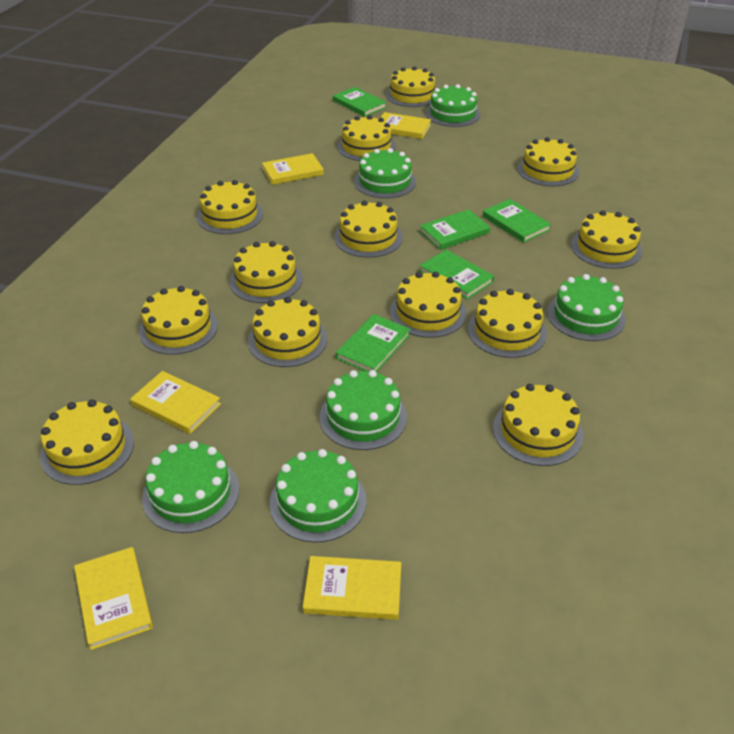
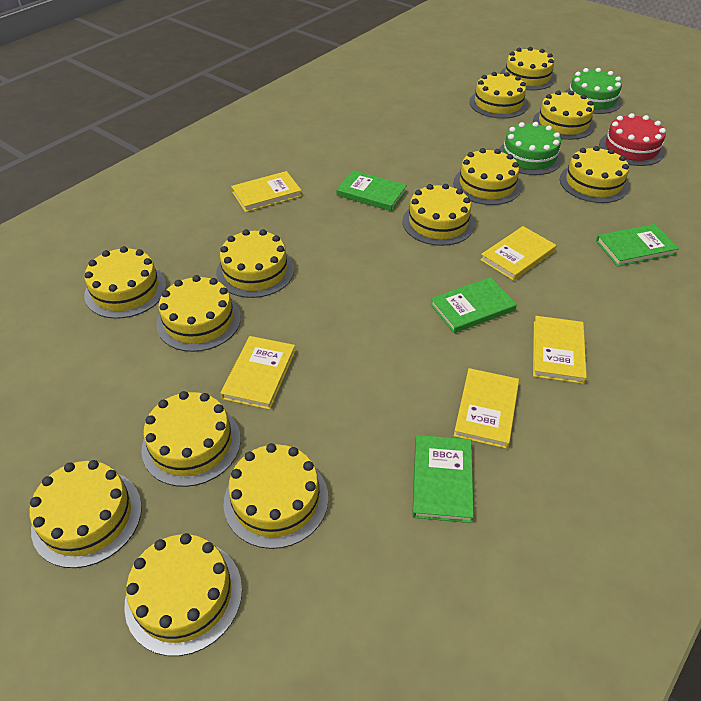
green book: 5 -> 4
green cake: 6 -> 2
red cake: 0 -> 1

